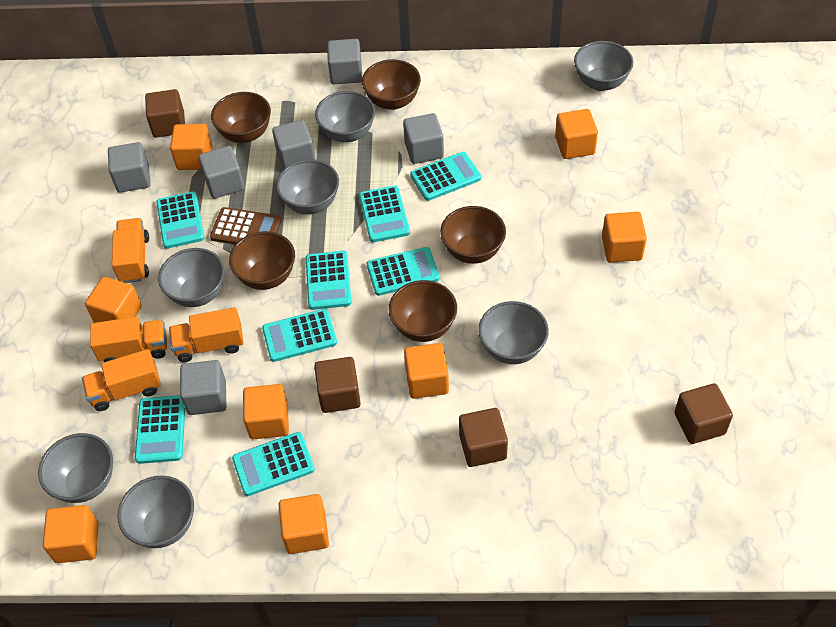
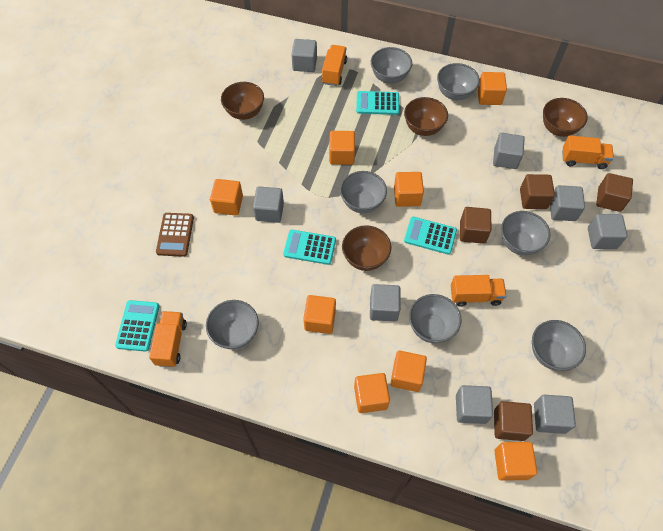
brown bowl: 5 -> 4
grey cube: 6 -> 8
turquoise calculator: 8 -> 4

